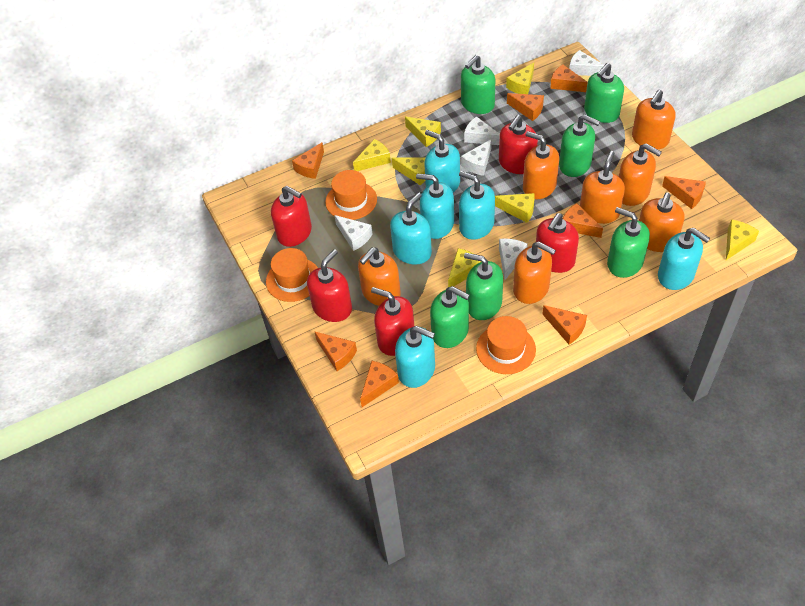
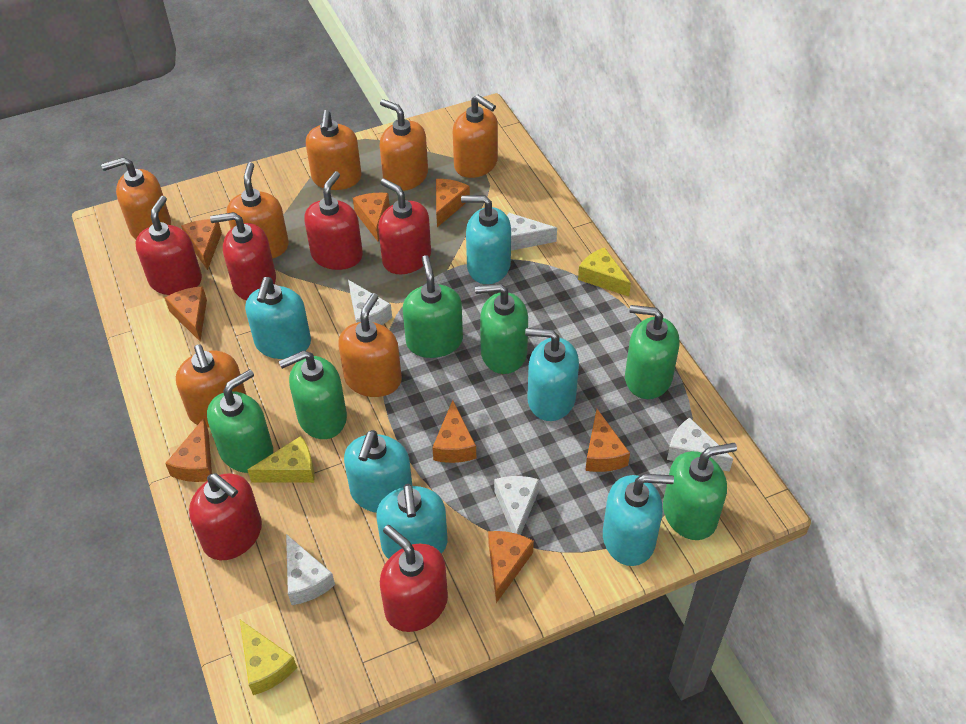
orange hat: 3 -> 0
red soap dispenser: 5 -> 6
yellow cheese: 7 -> 3

